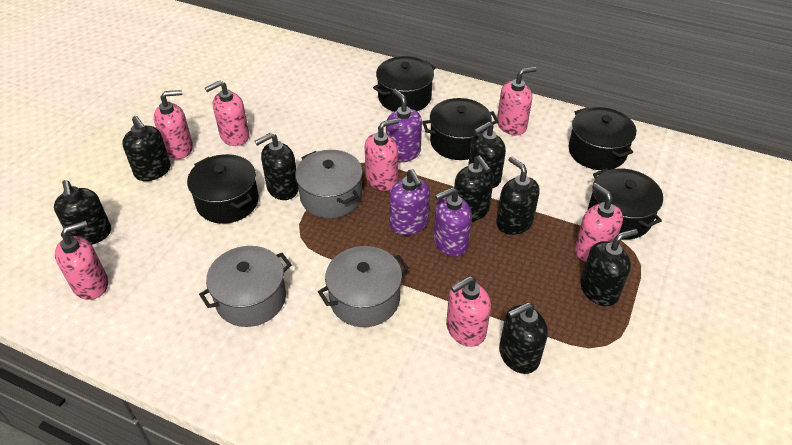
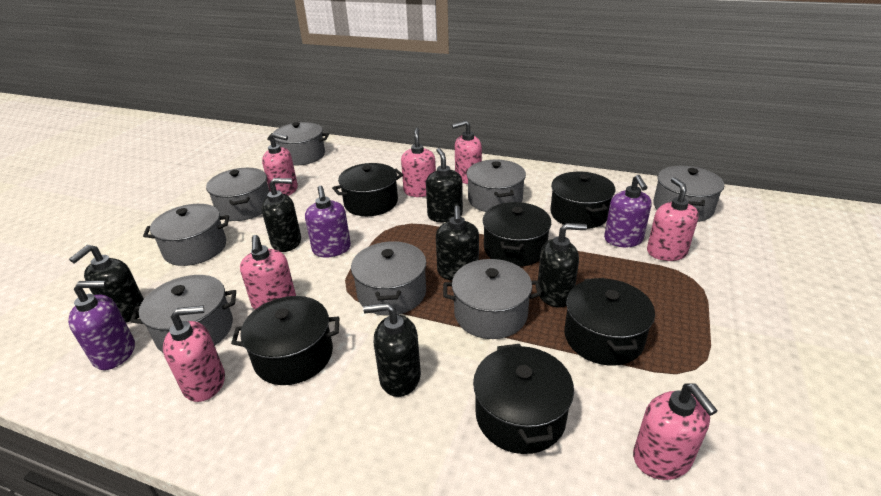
black pot: 5 -> 6
black soap dispenser: 8 -> 6
grey pot: 3 -> 8

